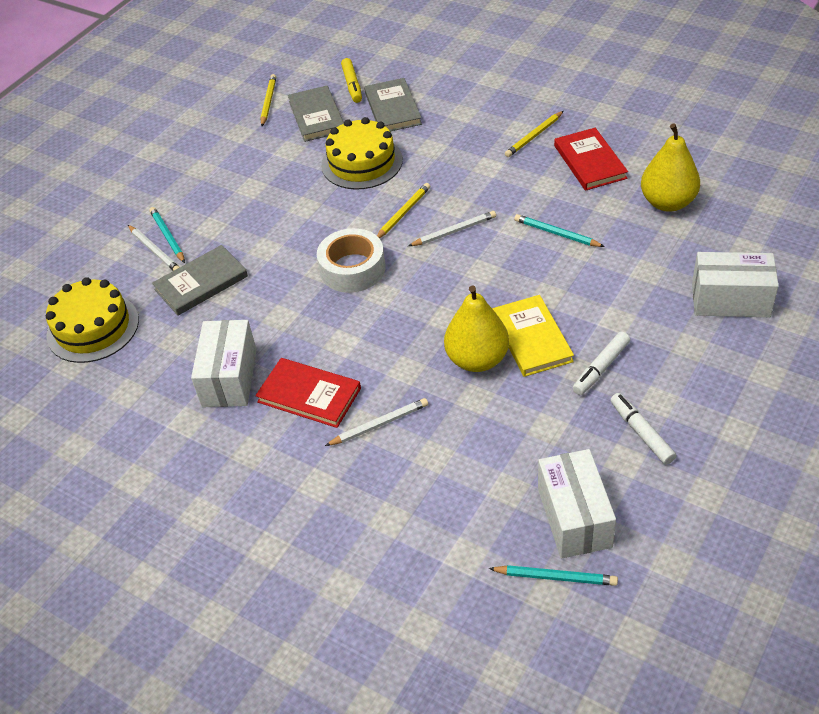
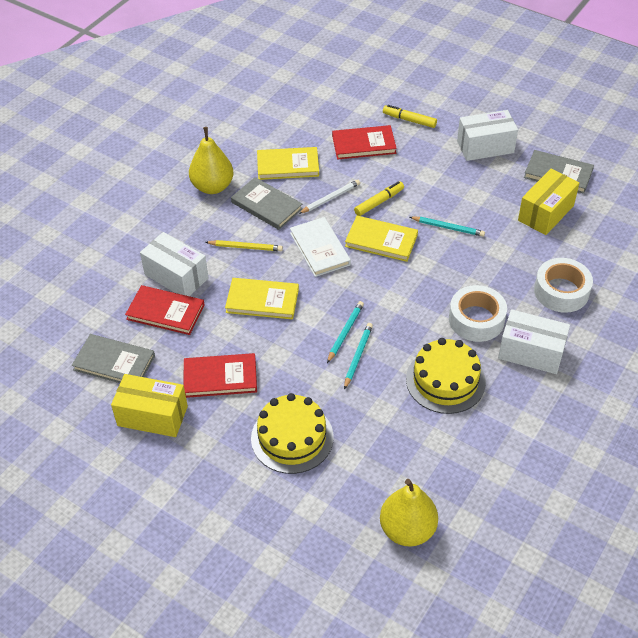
red book: 2 -> 3
white book: 0 -> 1
white marker: 2 -> 0
white pencil: 3 -> 1
white tape: 1 -> 2
yellow book: 1 -> 3
yellow box: 0 -> 2
yellow marker: 1 -> 2
yellow pencil: 3 -> 1

